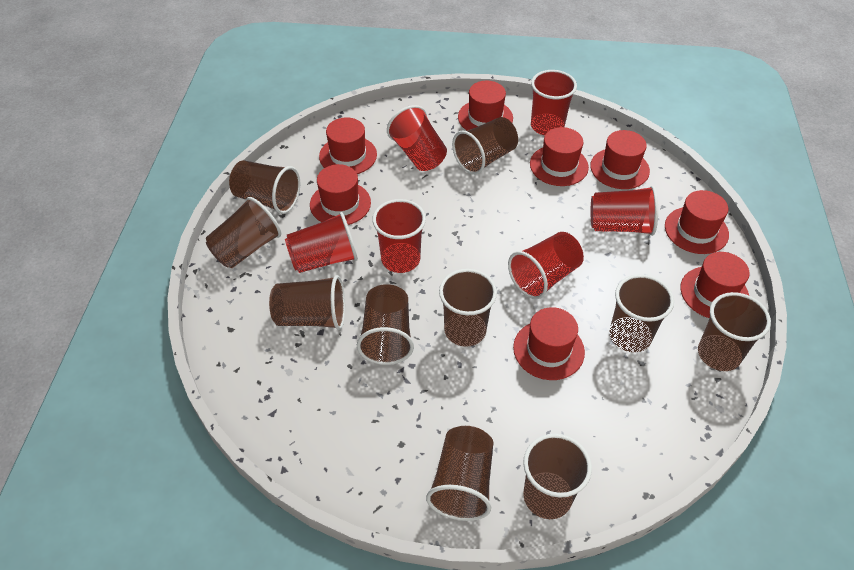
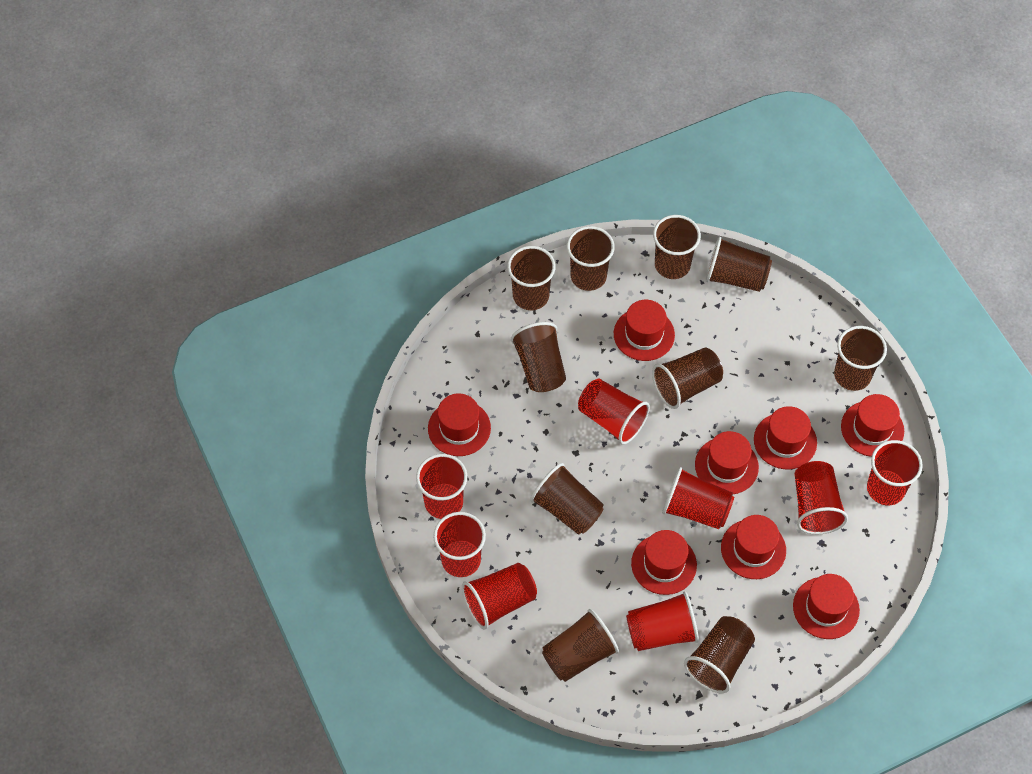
red cup: 6 -> 8

